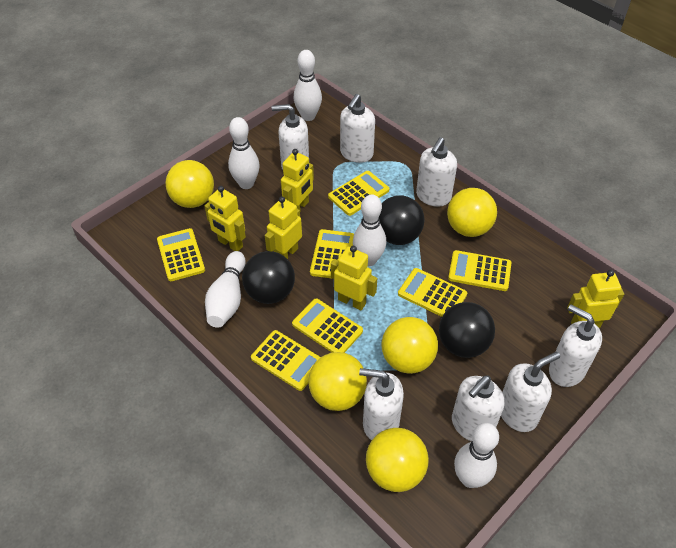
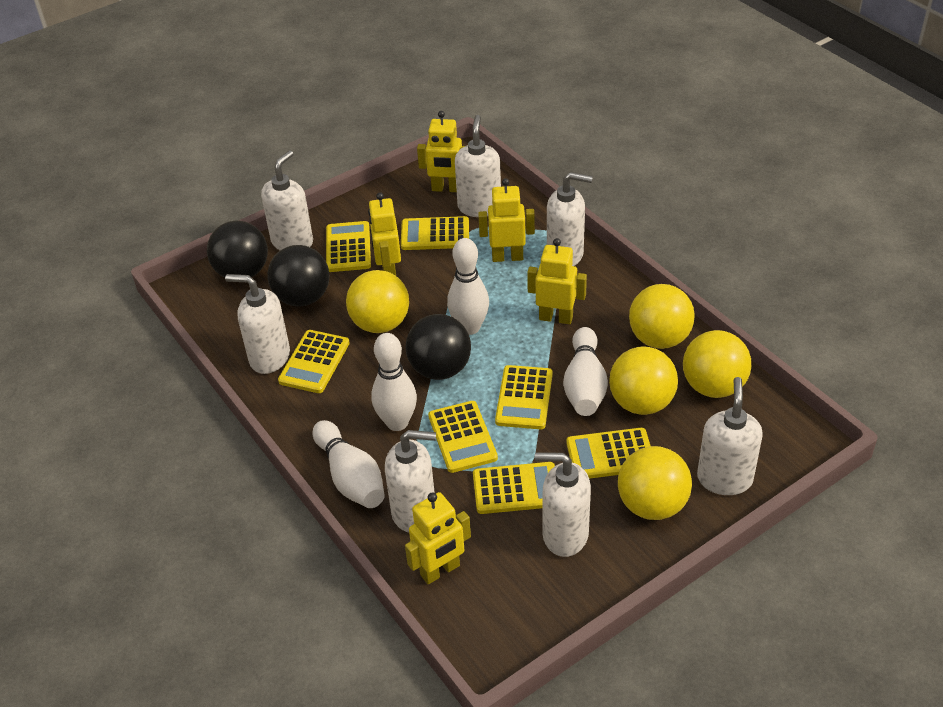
white bowling pin: 5 -> 4

